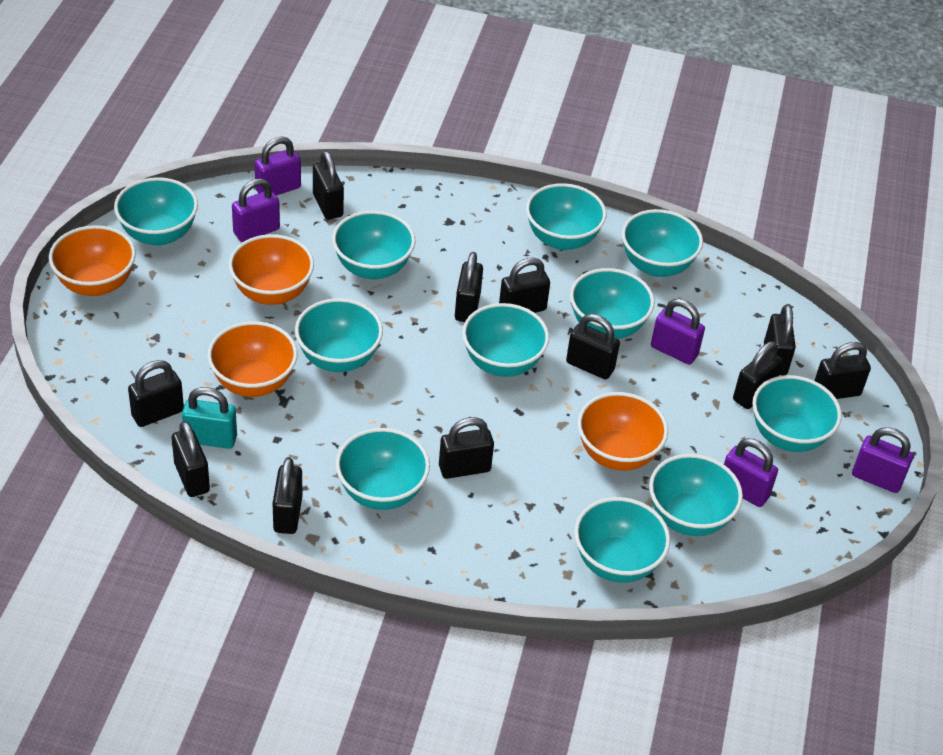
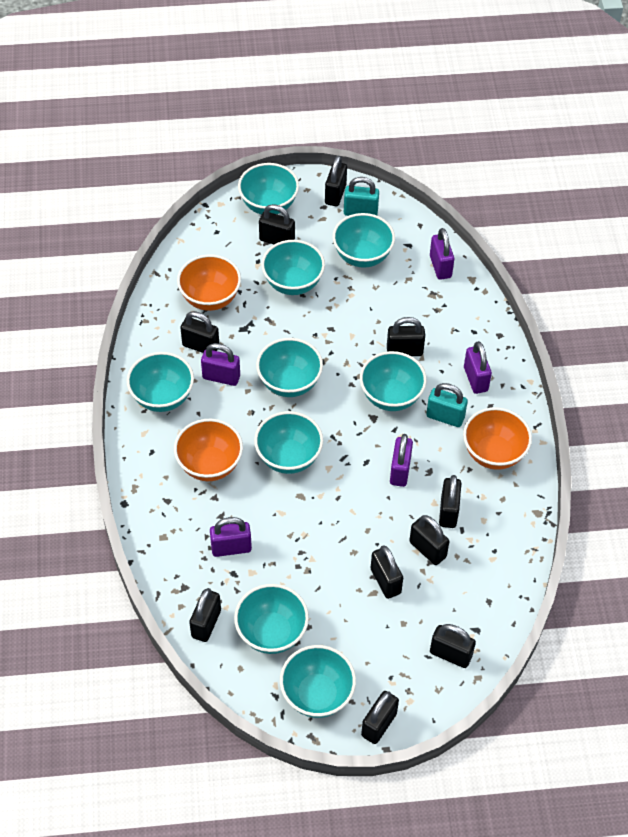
black padlock: 11 -> 10
orange bowl: 4 -> 3
turquoise bowl: 11 -> 9
turquoise padlock: 1 -> 2

